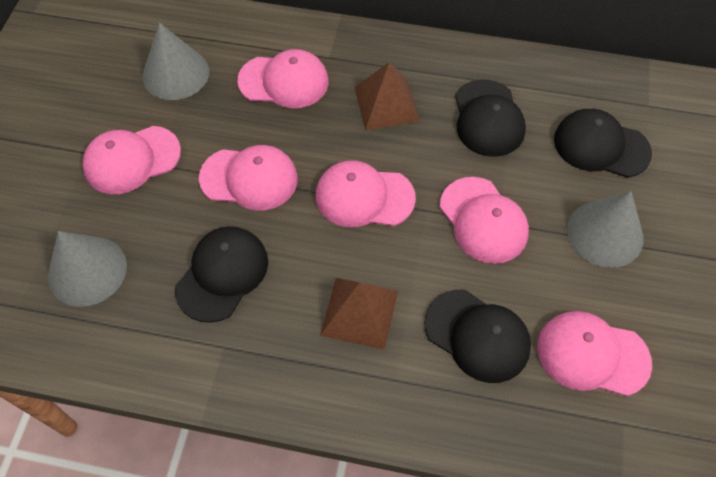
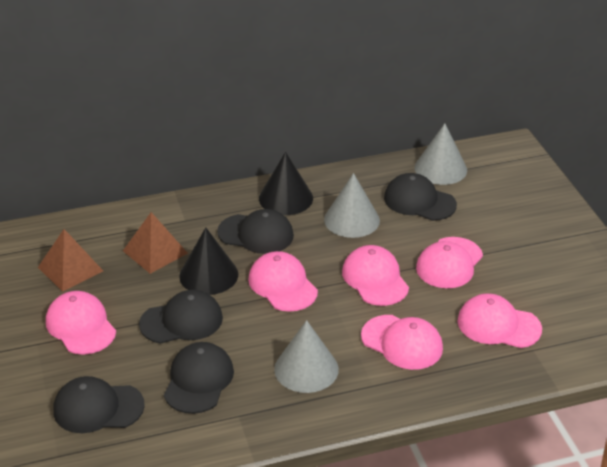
black cap: 4 -> 5
black cone: 0 -> 2

